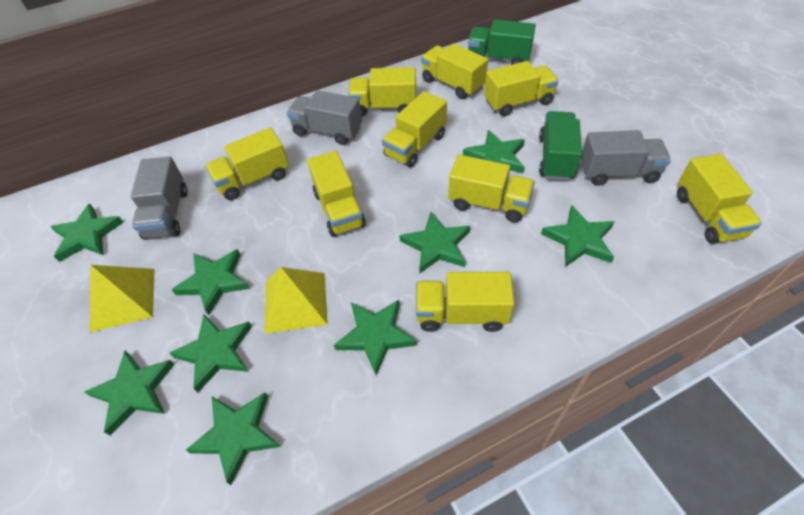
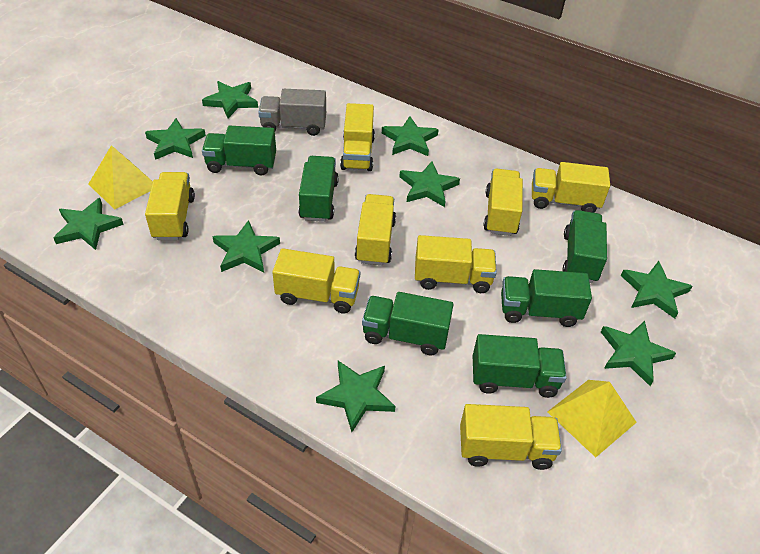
green truck: 2 -> 6
grey truck: 3 -> 1
yellow truck: 9 -> 8

